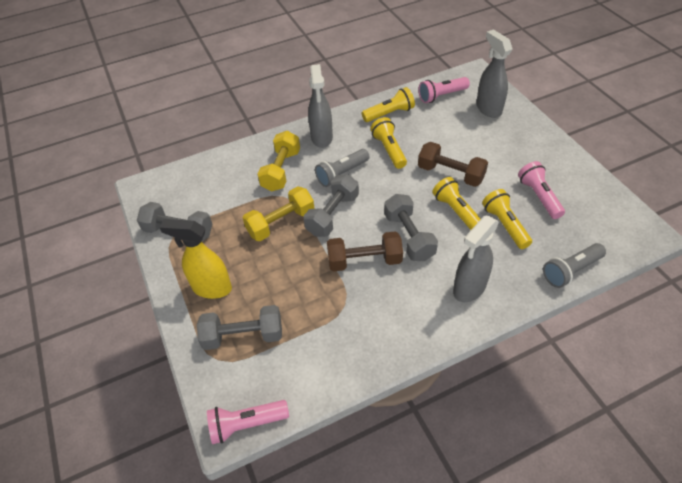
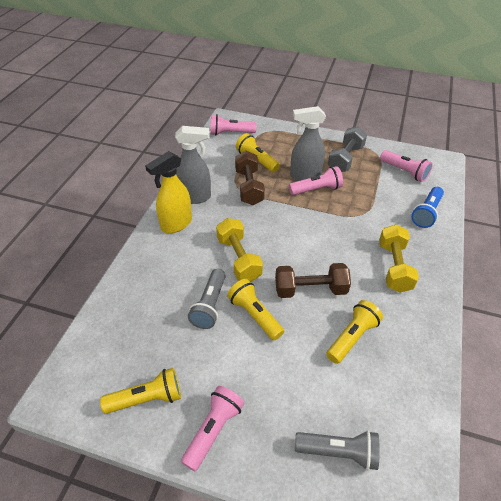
blue flashlight: 0 -> 1
grey dumbbell: 4 -> 1
grey spray bottle: 3 -> 2
pink flashlight: 3 -> 4

